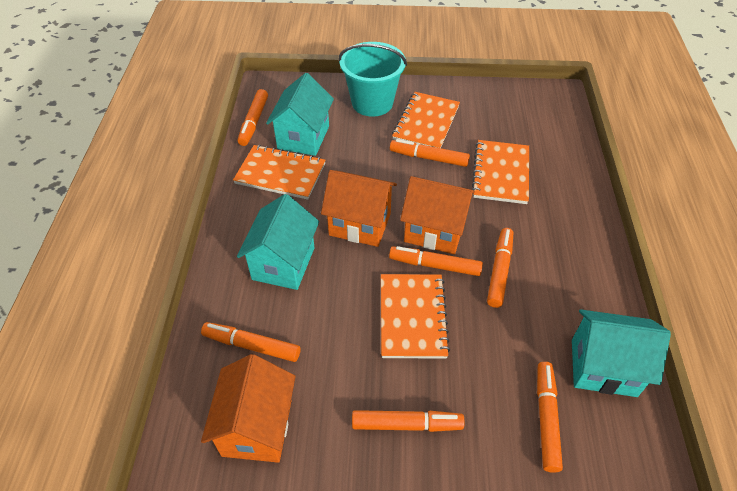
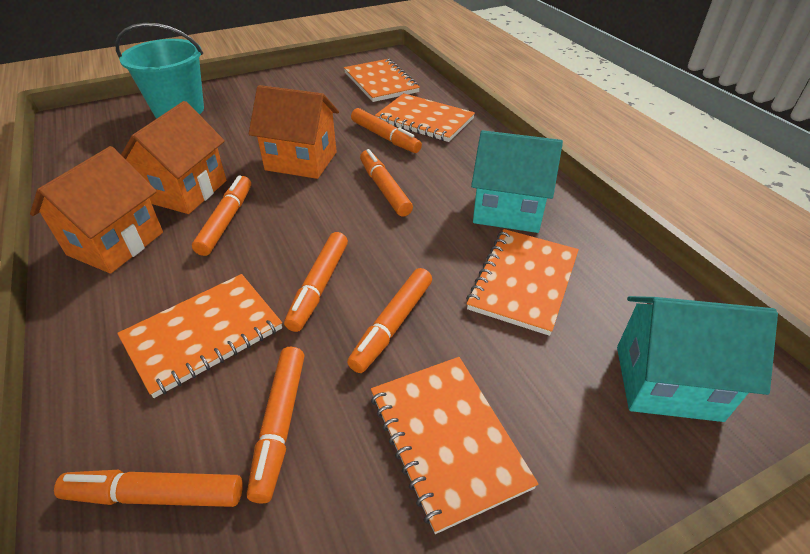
orange notebook: 4 -> 5
turquoise house: 3 -> 2

